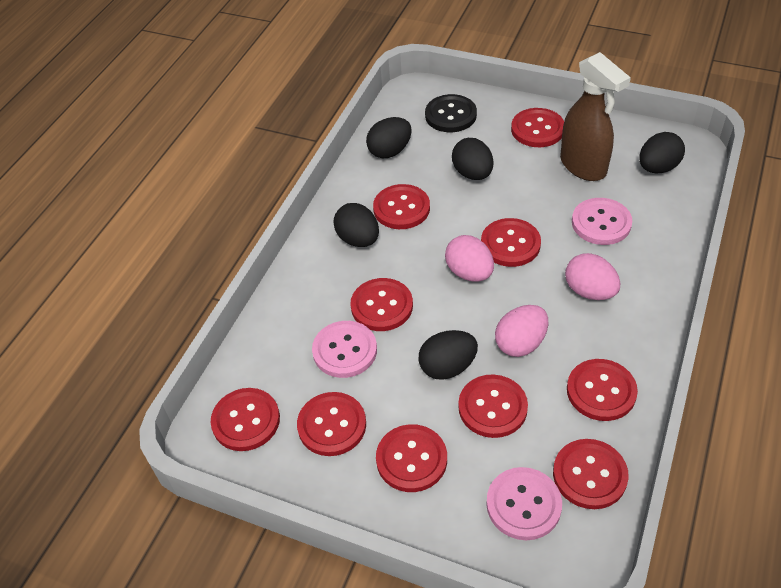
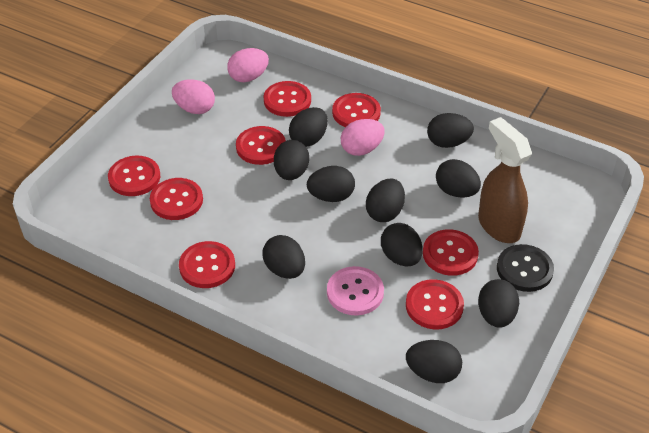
black egg: 5 -> 10
pink button: 3 -> 1
red button: 10 -> 8

